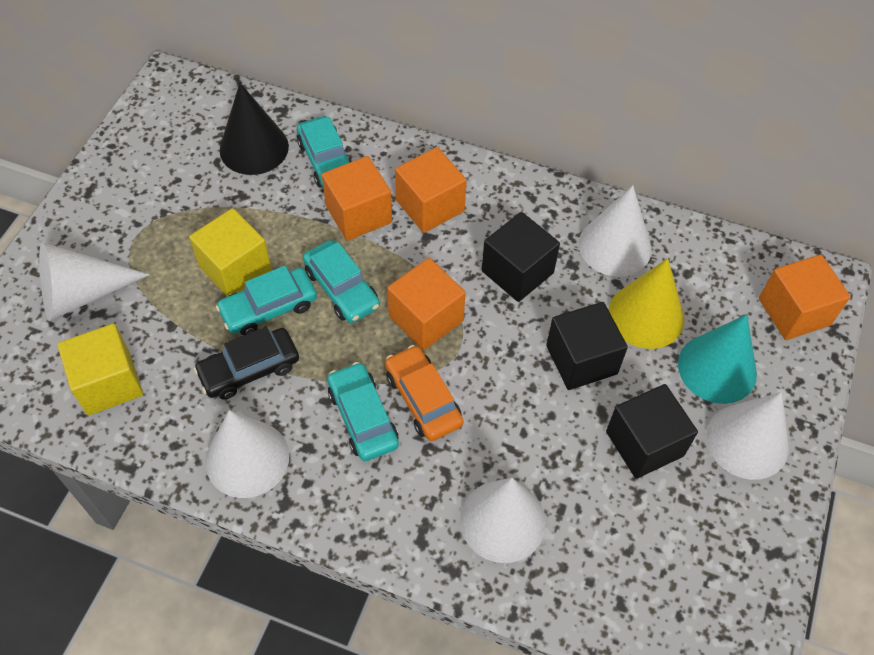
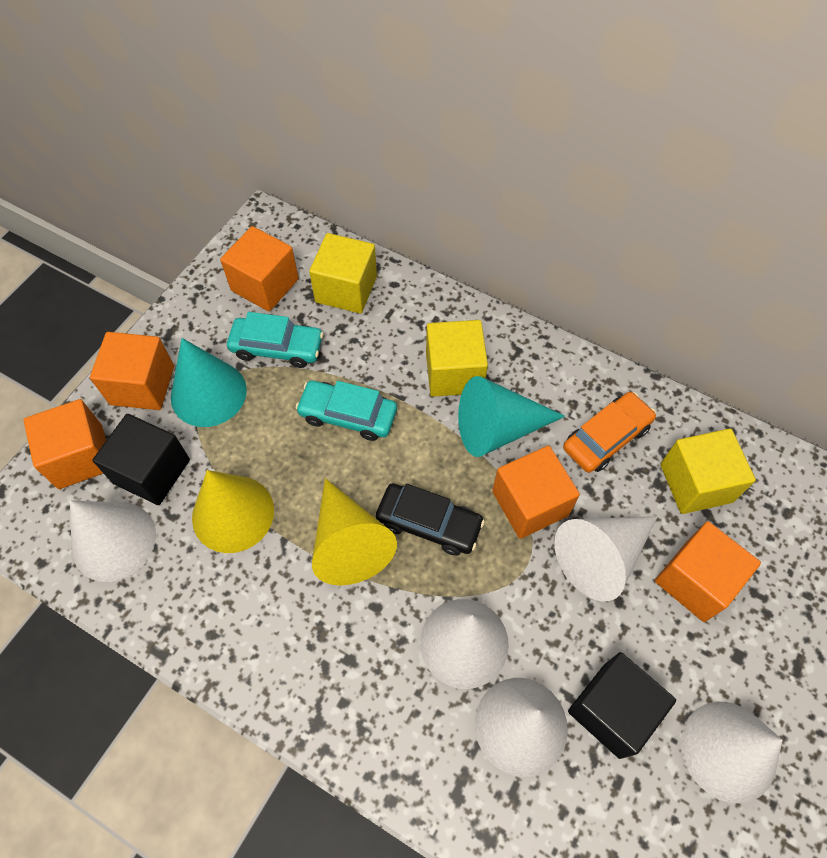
black cone: 1 -> 0
black cube: 3 -> 2
orange cube: 4 -> 5
turquoise car: 4 -> 2
turquoise cone: 1 -> 2
yellow cone: 1 -> 2
yellow cube: 2 -> 3

